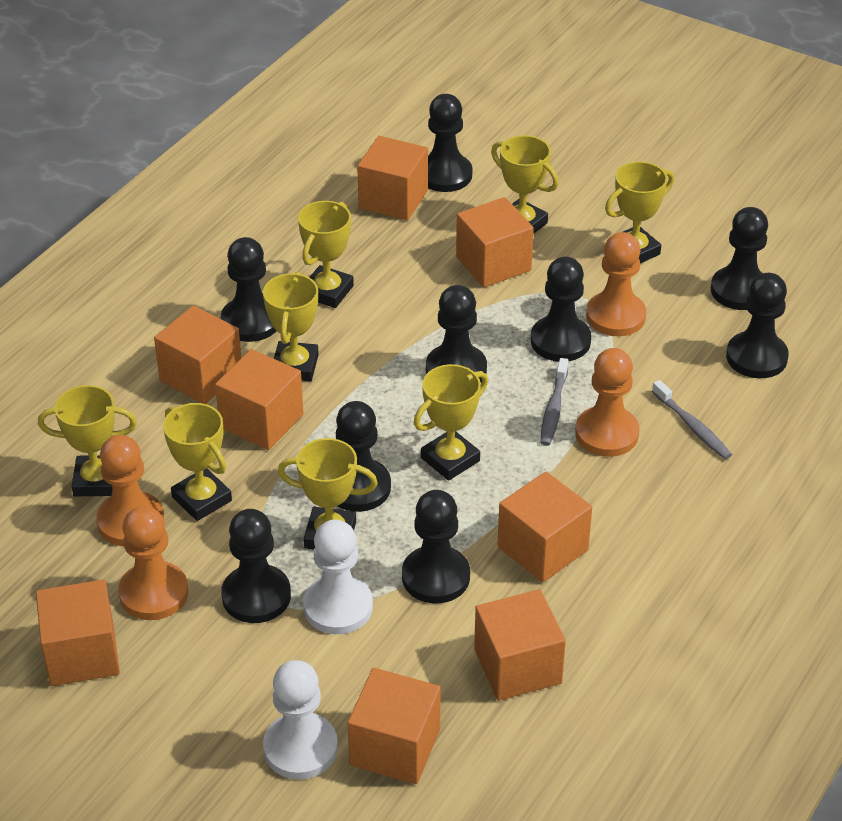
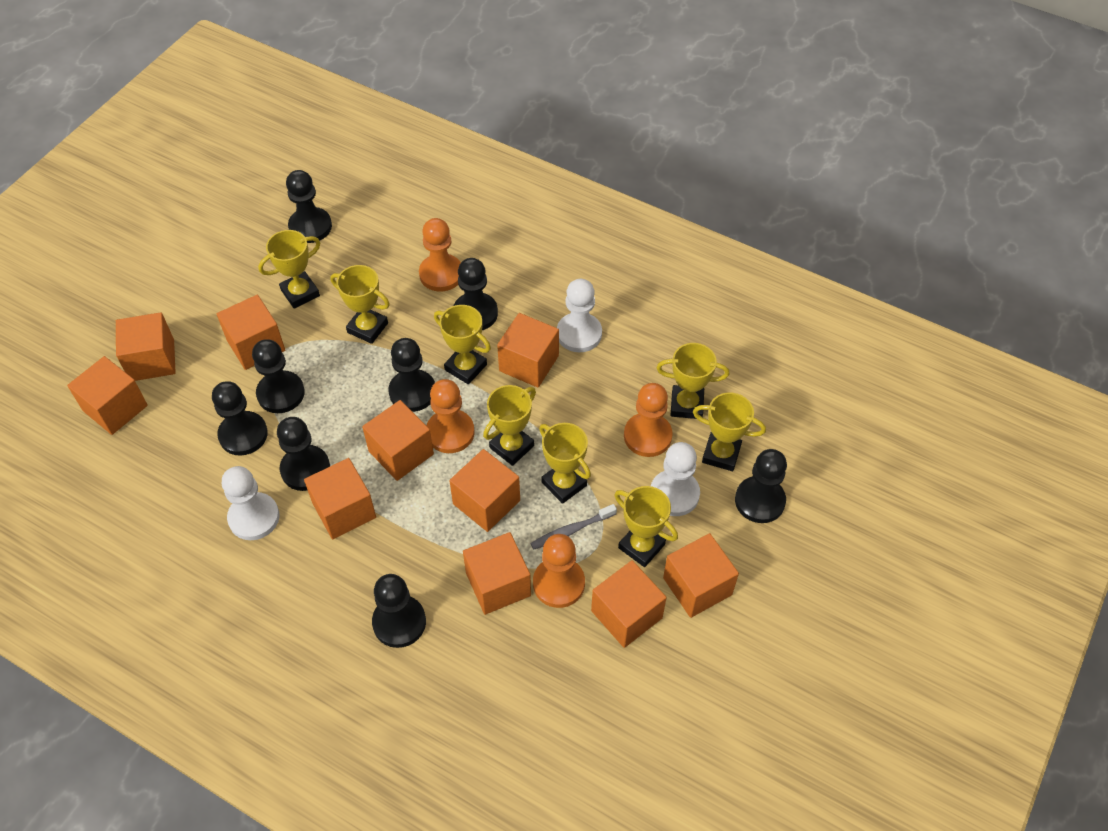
black pawn: 9 -> 8
grey toothbrush: 2 -> 1
orange cube: 8 -> 10
white pawn: 2 -> 3

